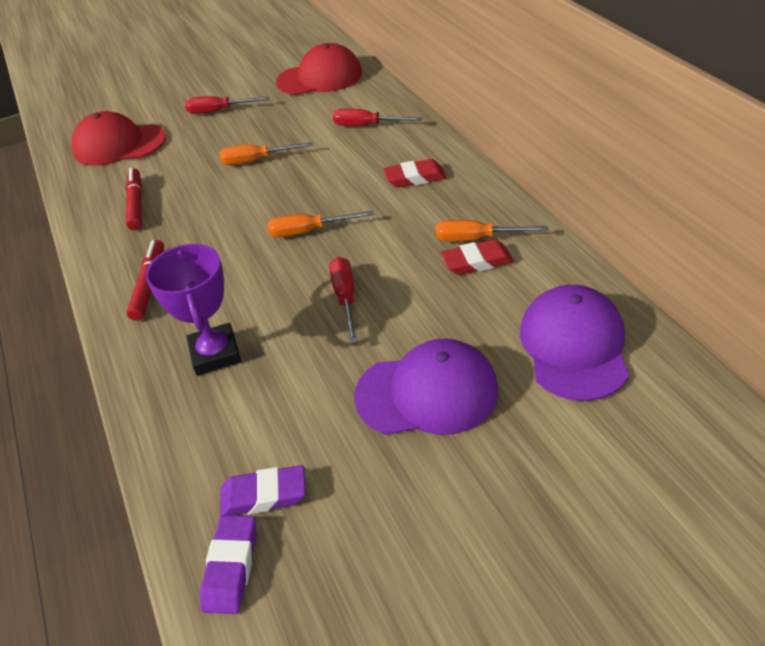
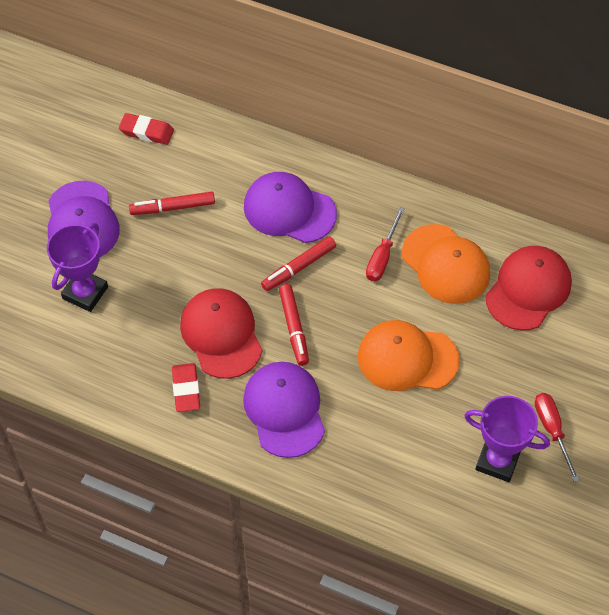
orange cap: 0 -> 2
orange screwdriver: 3 -> 0
purple cap: 2 -> 3
purple eraser: 2 -> 0
purple trophy: 1 -> 2
red marker: 2 -> 3
red screwdriver: 3 -> 2

